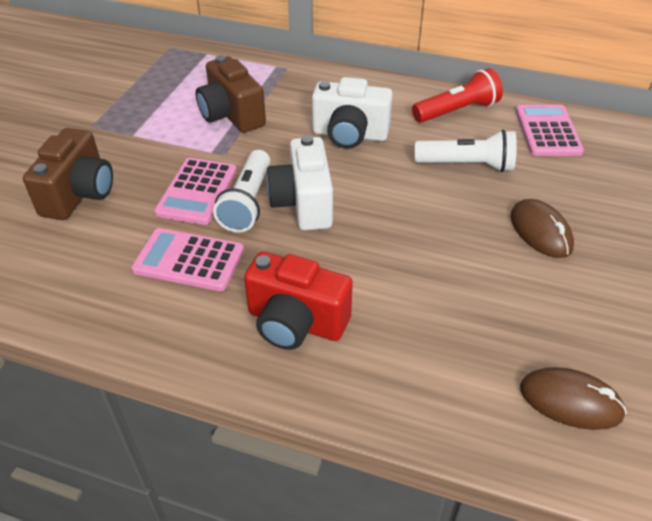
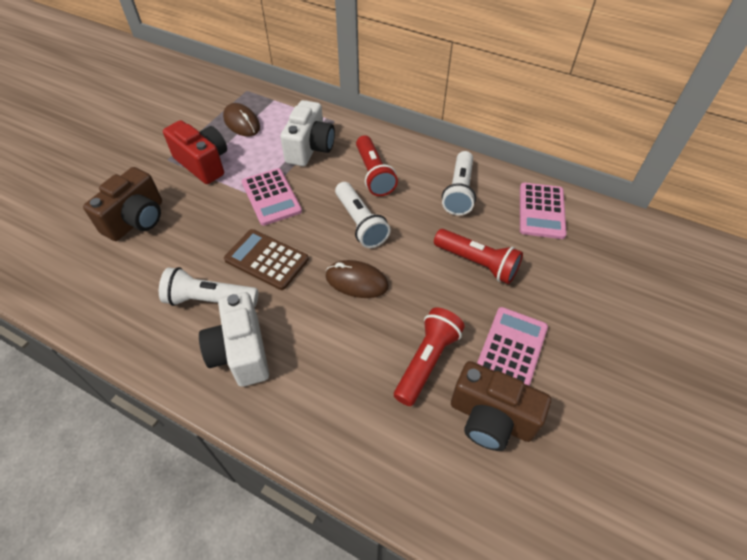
brown calculator: 0 -> 1
red flashlight: 1 -> 3
white flashlight: 2 -> 3

